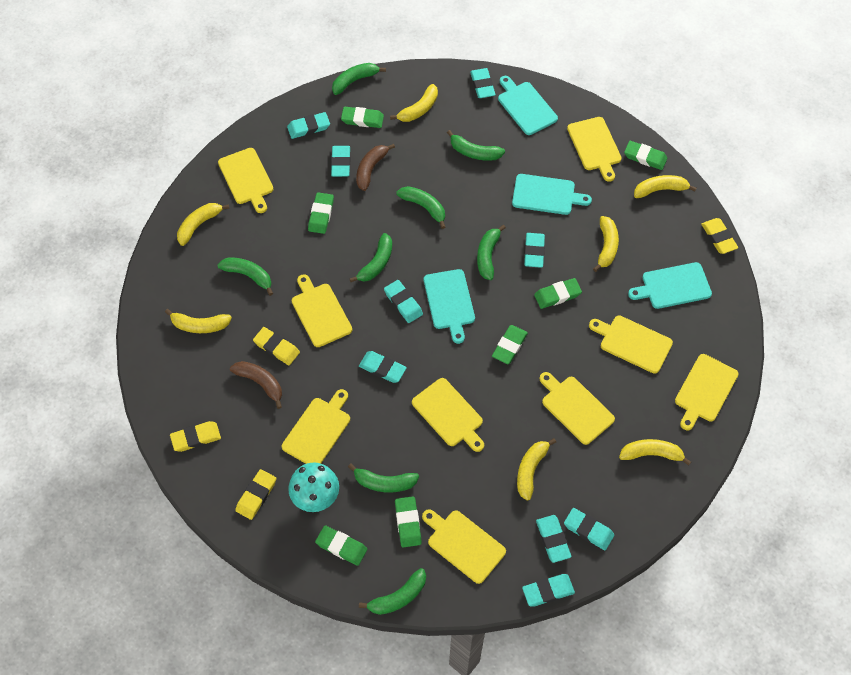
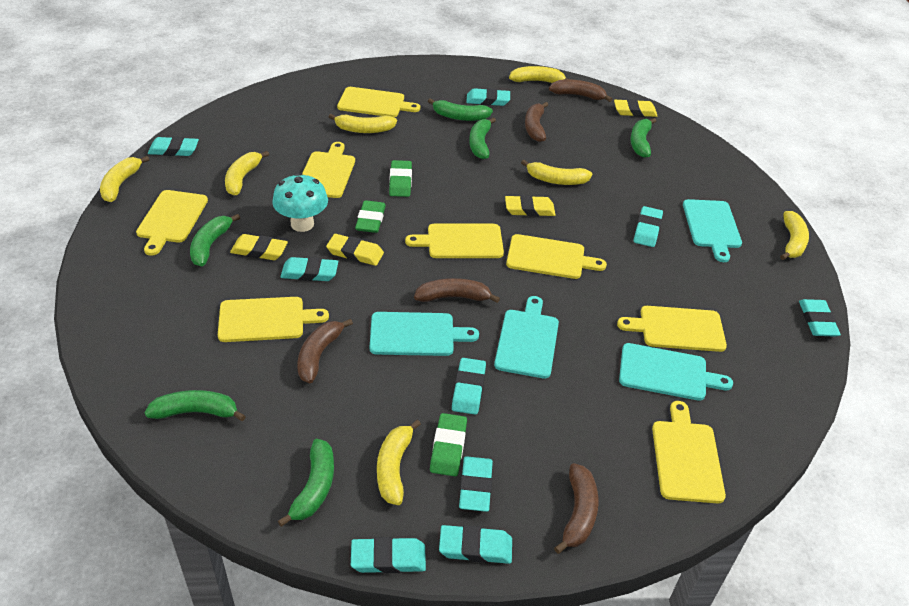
brown banana: 2 -> 5
green banana: 8 -> 6
green eraser: 7 -> 3
yellow cutting board: 9 -> 8

